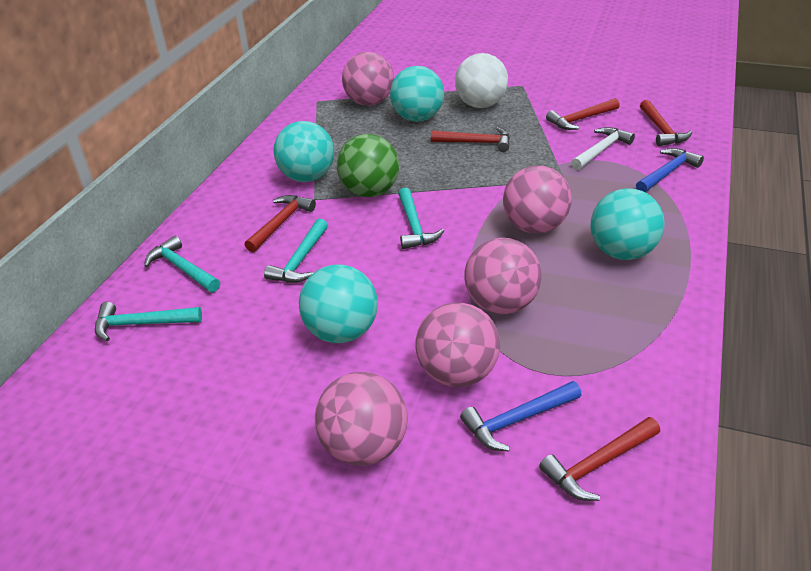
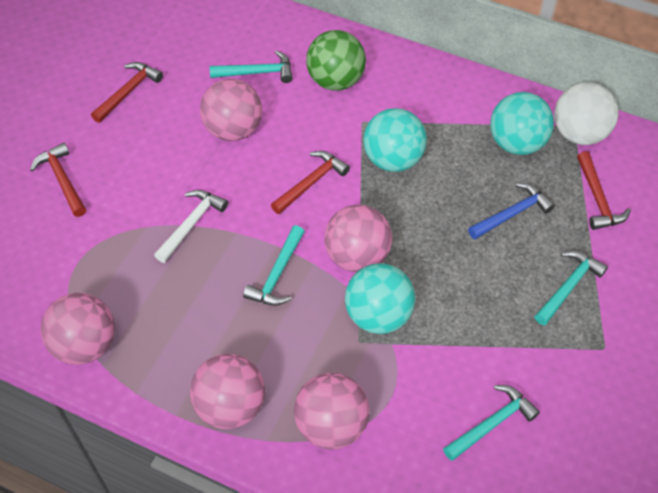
blue hammer: 2 -> 1
red hammer: 5 -> 4
turquoise ball: 4 -> 3

